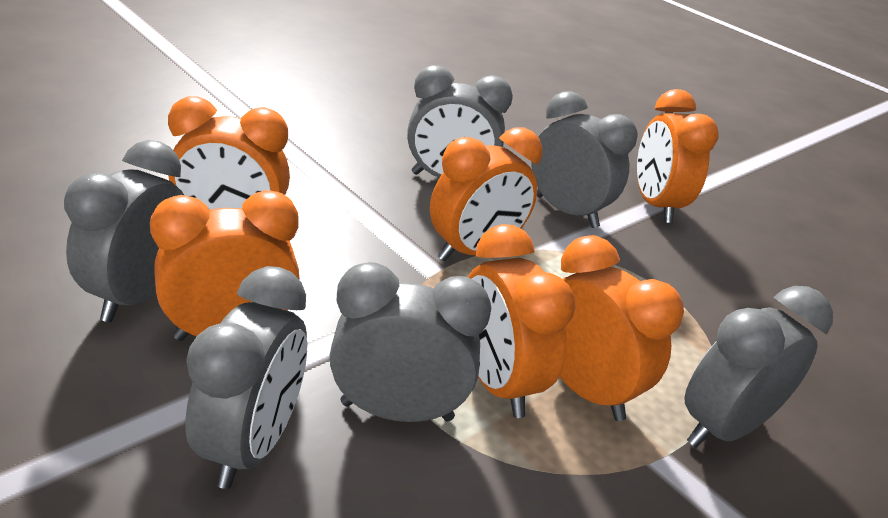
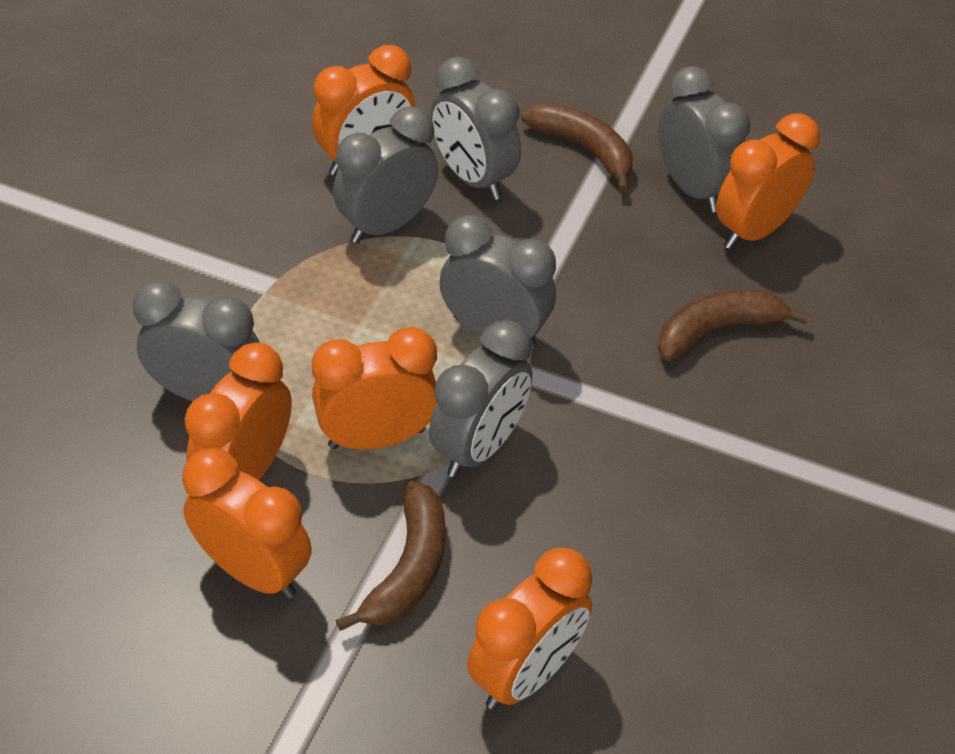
brown banana: 0 -> 3

